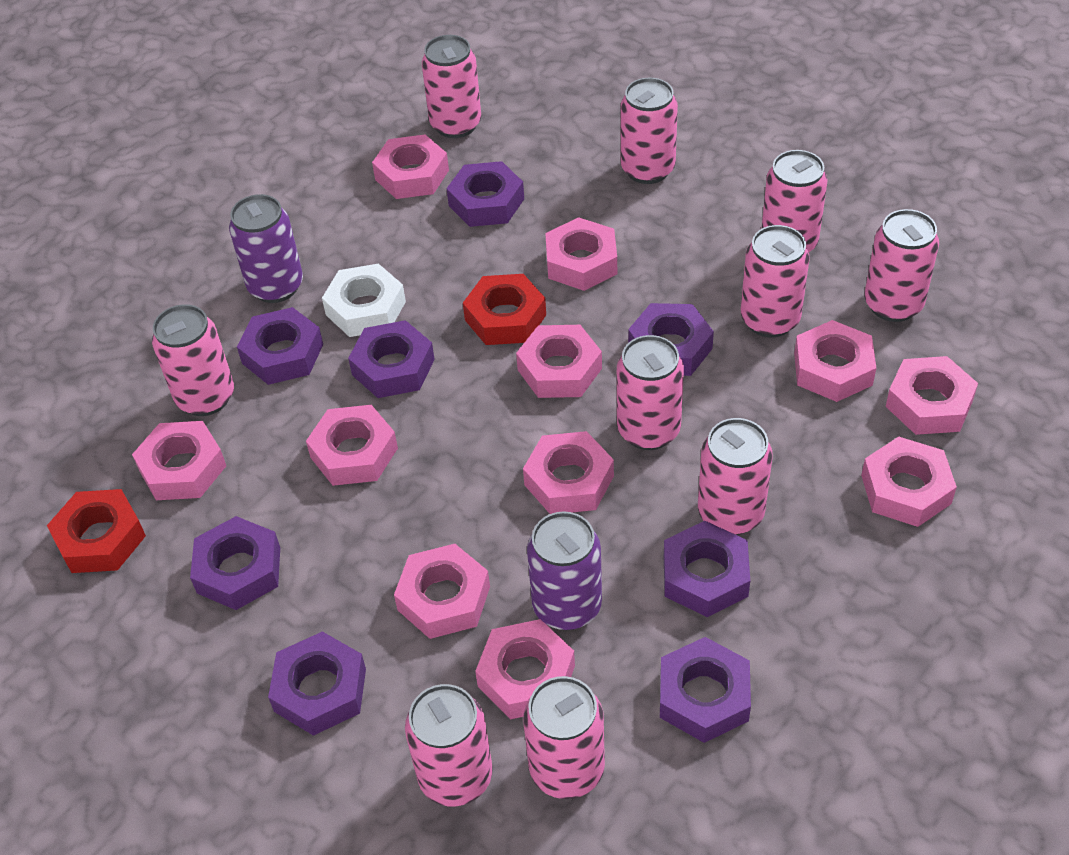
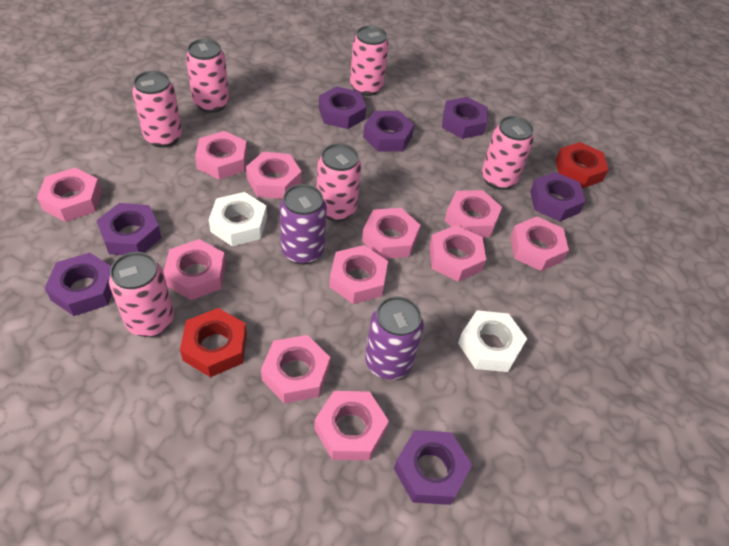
pink can: 10 -> 6
purple nut: 8 -> 7
white nut: 1 -> 2

